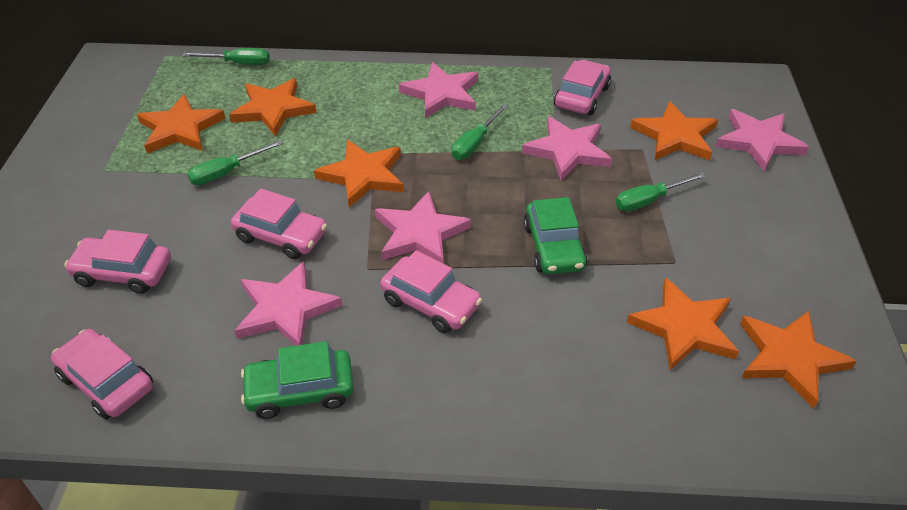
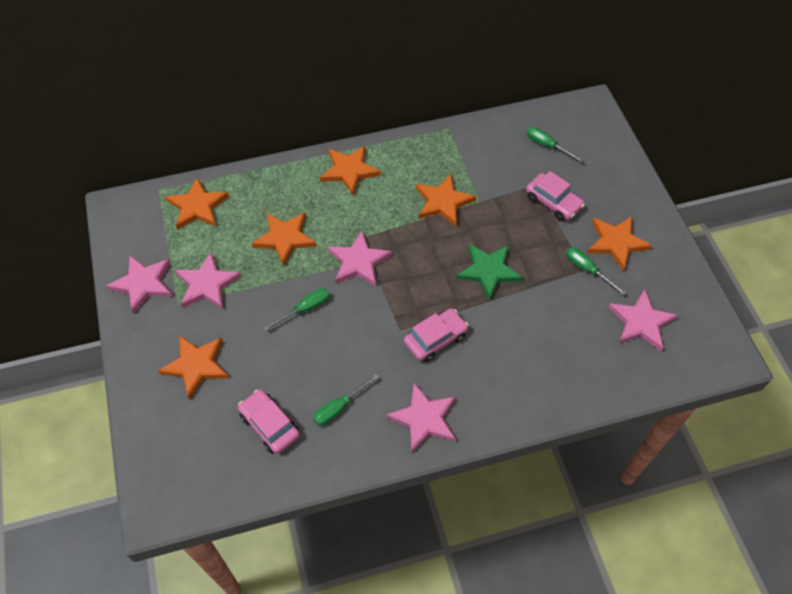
green car: 2 -> 0
green star: 0 -> 1
pink car: 5 -> 3

